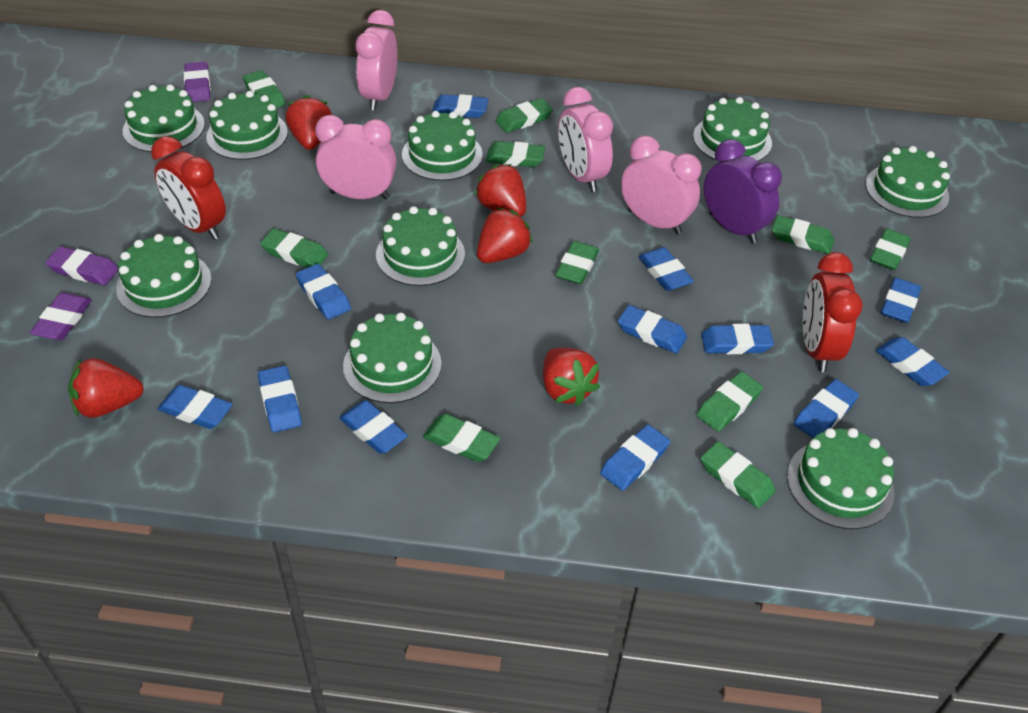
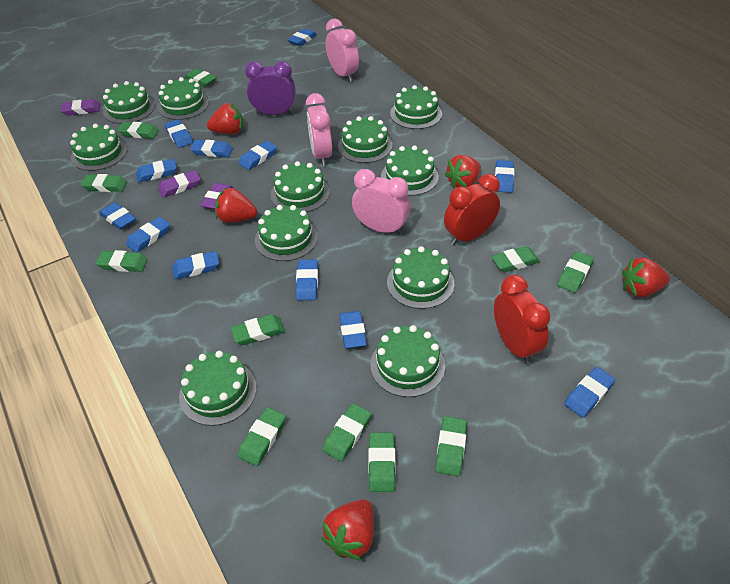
green cake: 9 -> 11
green eraser: 10 -> 11
pink clock: 4 -> 3

